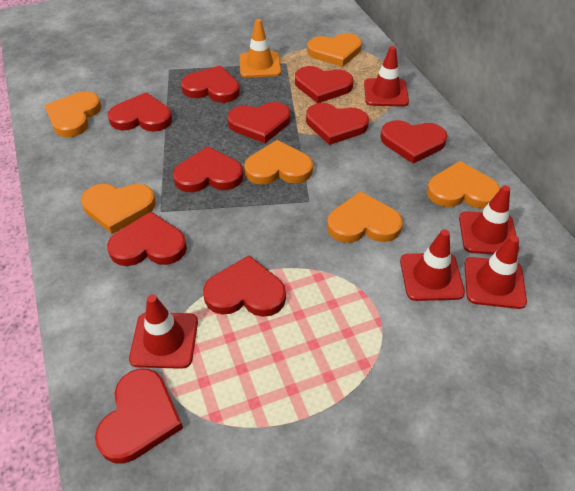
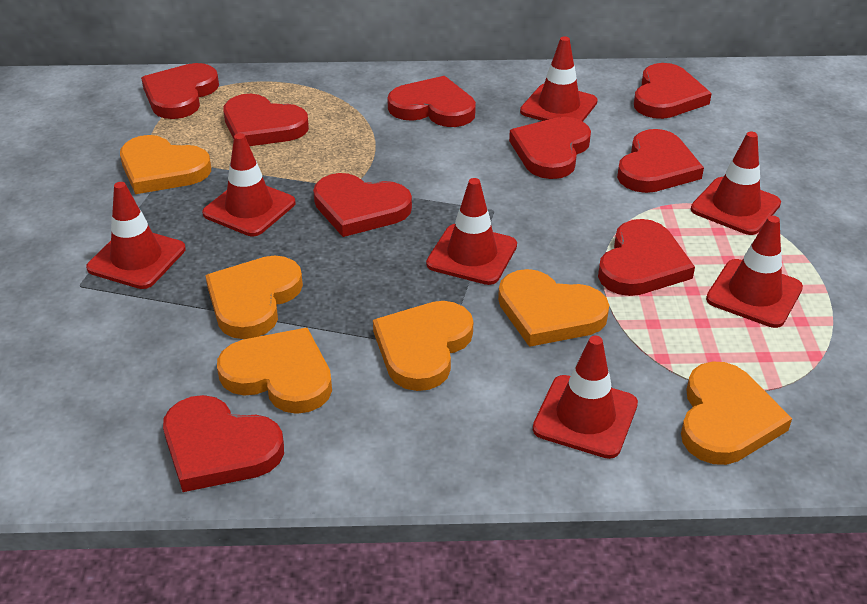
orange traffic cone: 1 -> 0
red heart: 10 -> 9
red traffic cone: 5 -> 7

